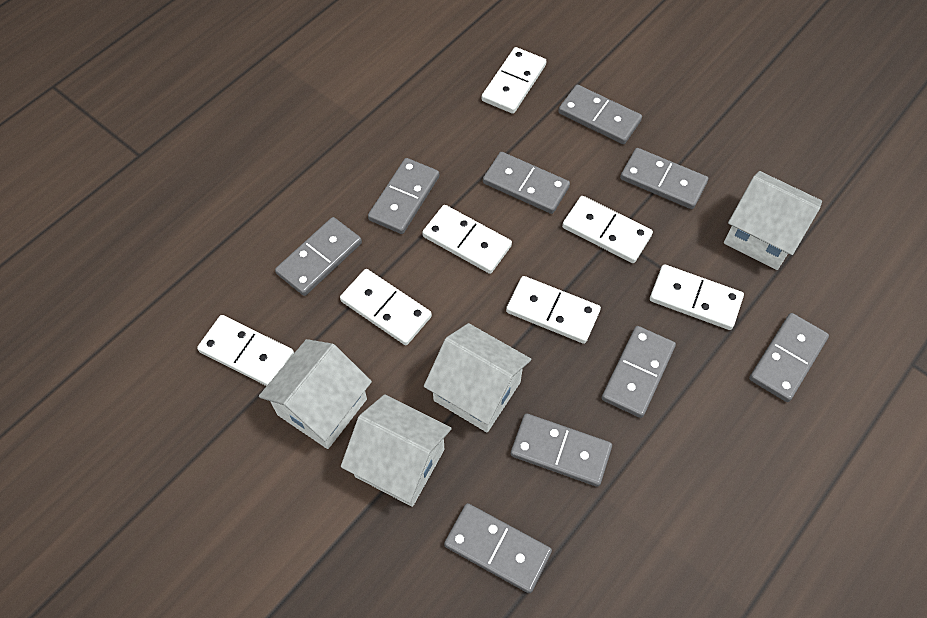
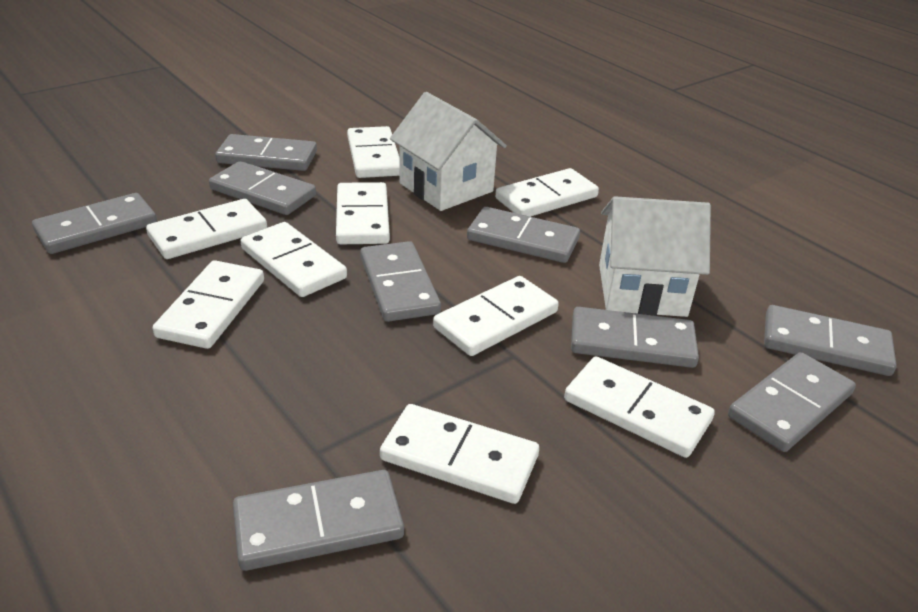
white domino: 7 -> 9
white house: 4 -> 2

